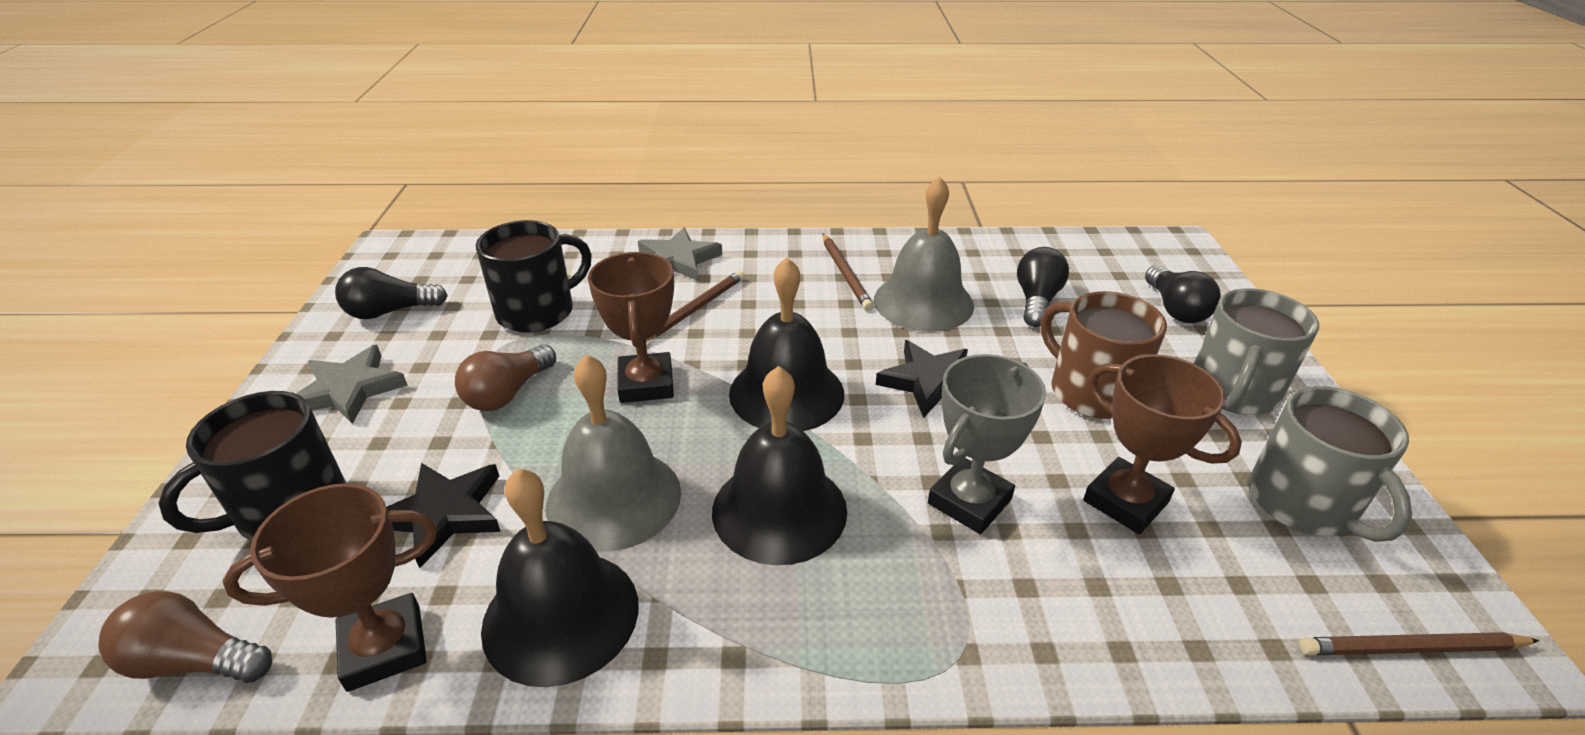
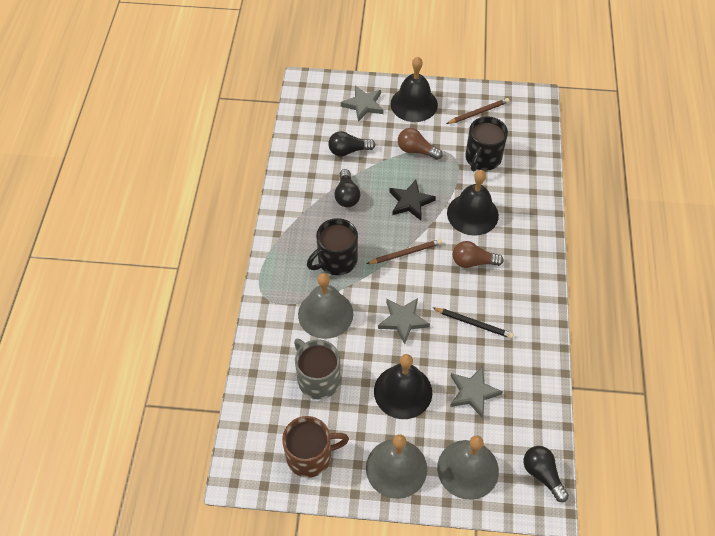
black pencil: 0 -> 1
black star: 2 -> 1
brown pencil: 3 -> 2
brown trophy: 3 -> 0
grey bell: 2 -> 3
grey mug: 2 -> 1
grey star: 2 -> 3
grey trophy: 1 -> 0

